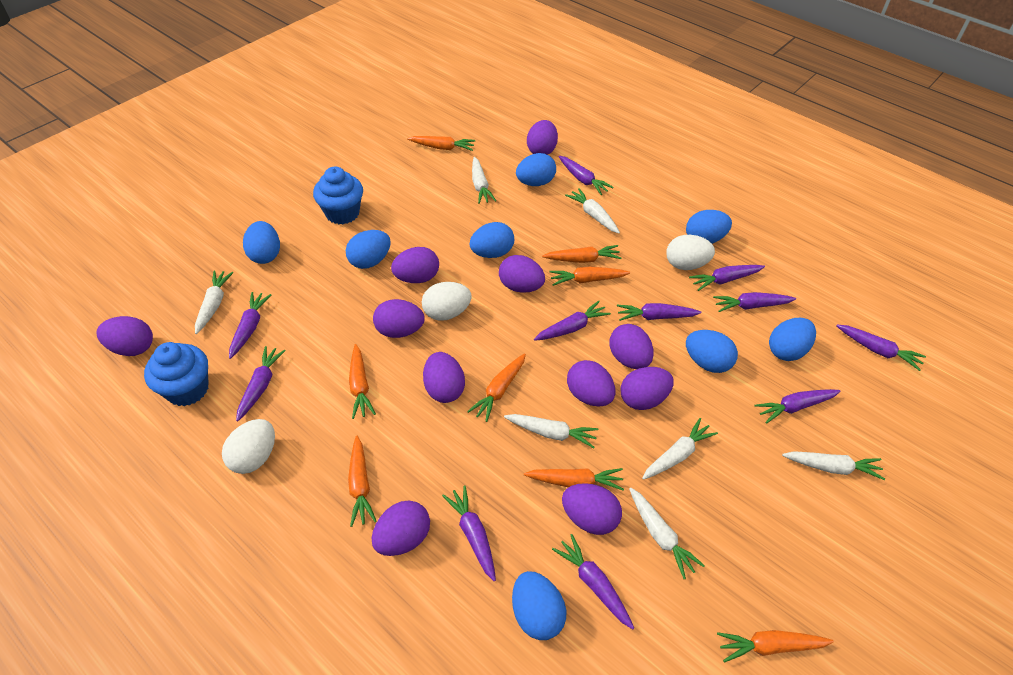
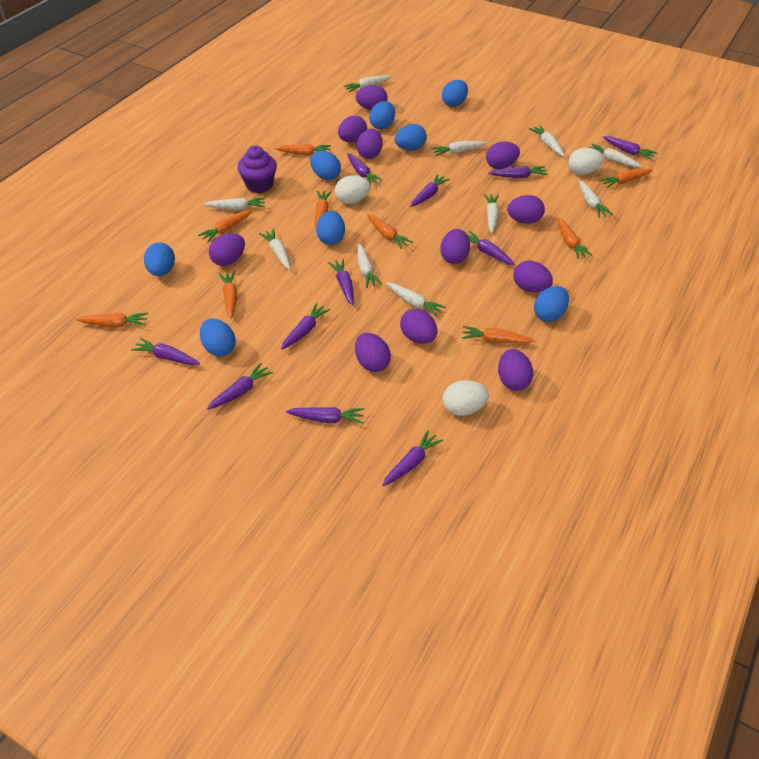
blue cupcake: 2 -> 0
orange carrot: 8 -> 9
purple cupcake: 0 -> 1
white carrot: 7 -> 10

